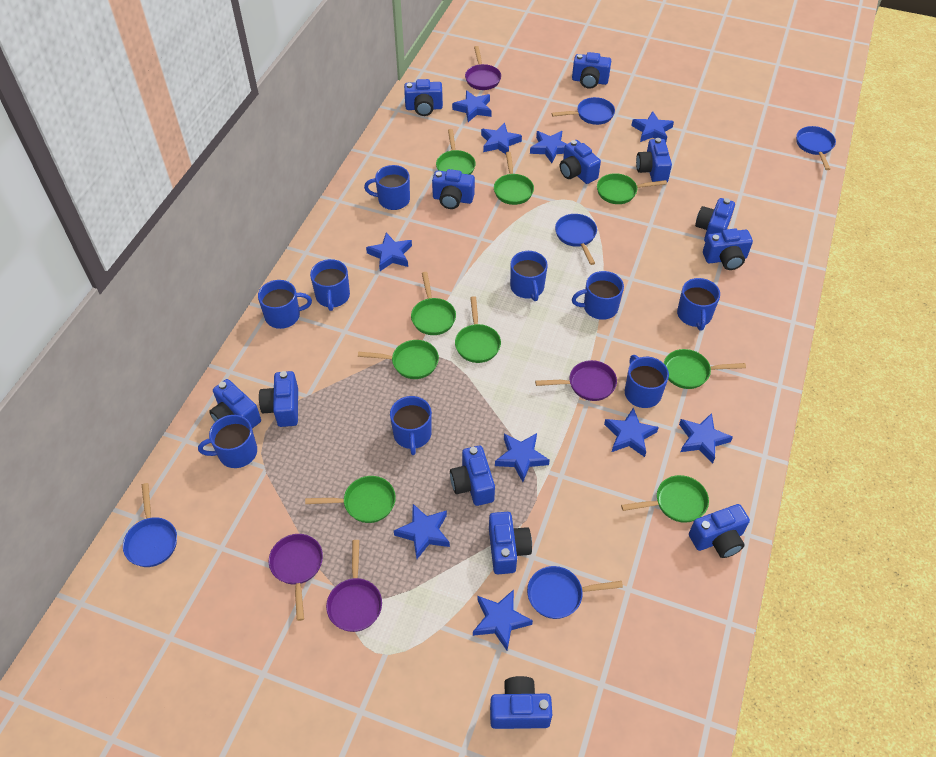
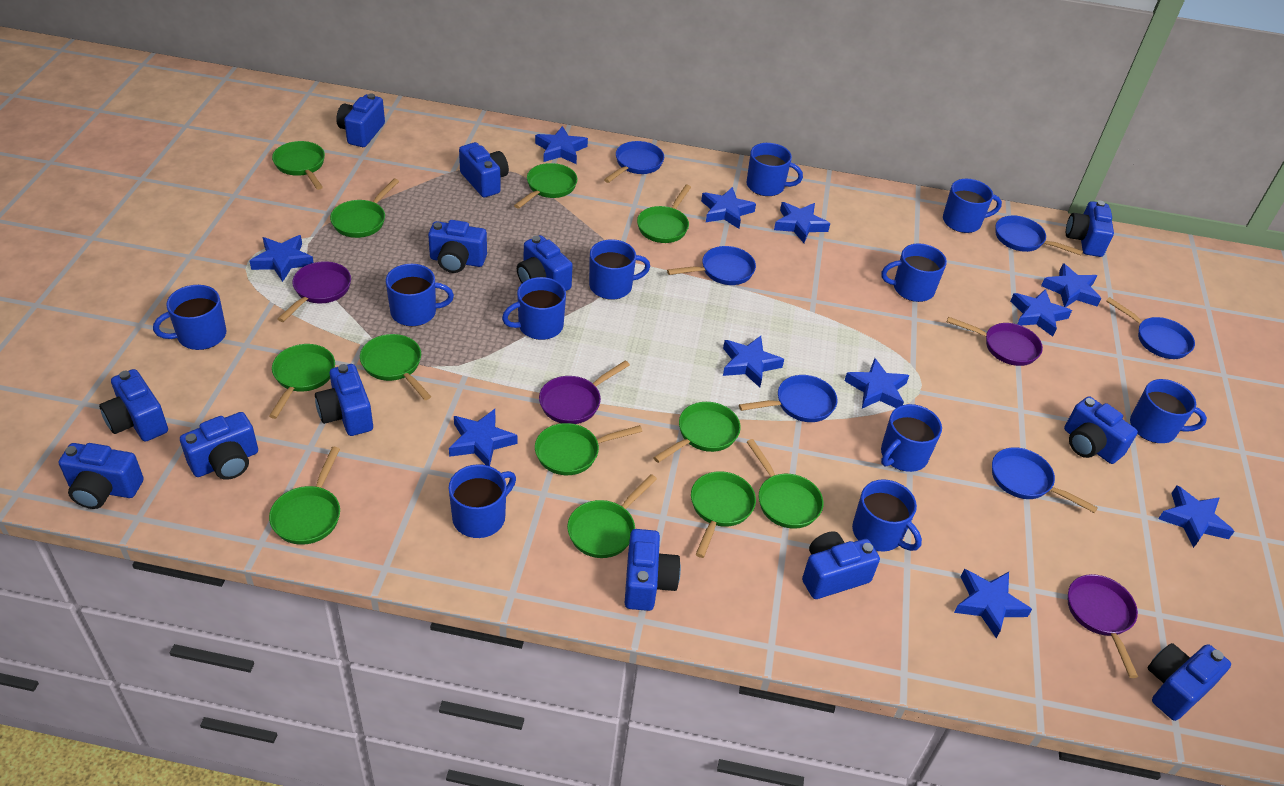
blue mug: 9 -> 11
blue pan: 5 -> 6
blue star: 10 -> 11
green pan: 9 -> 12

